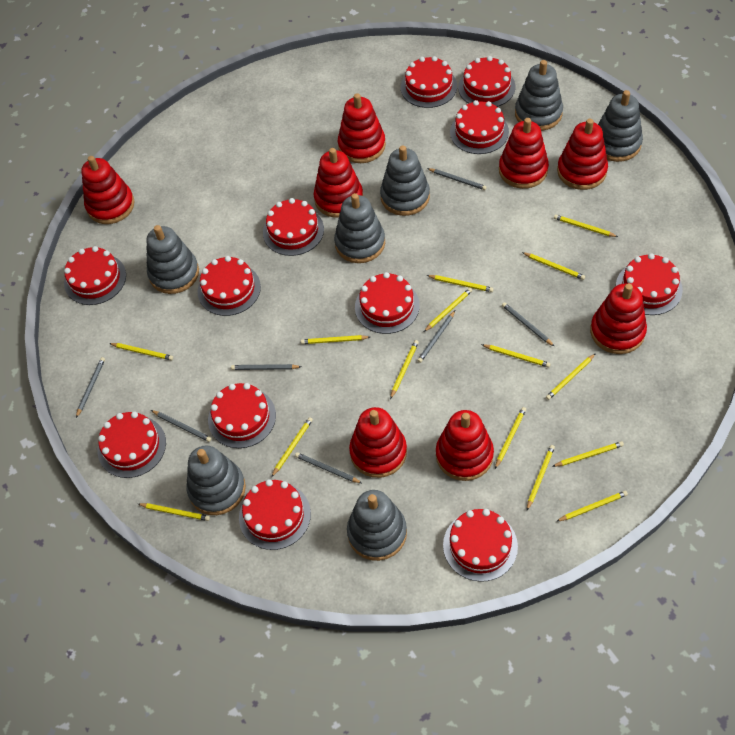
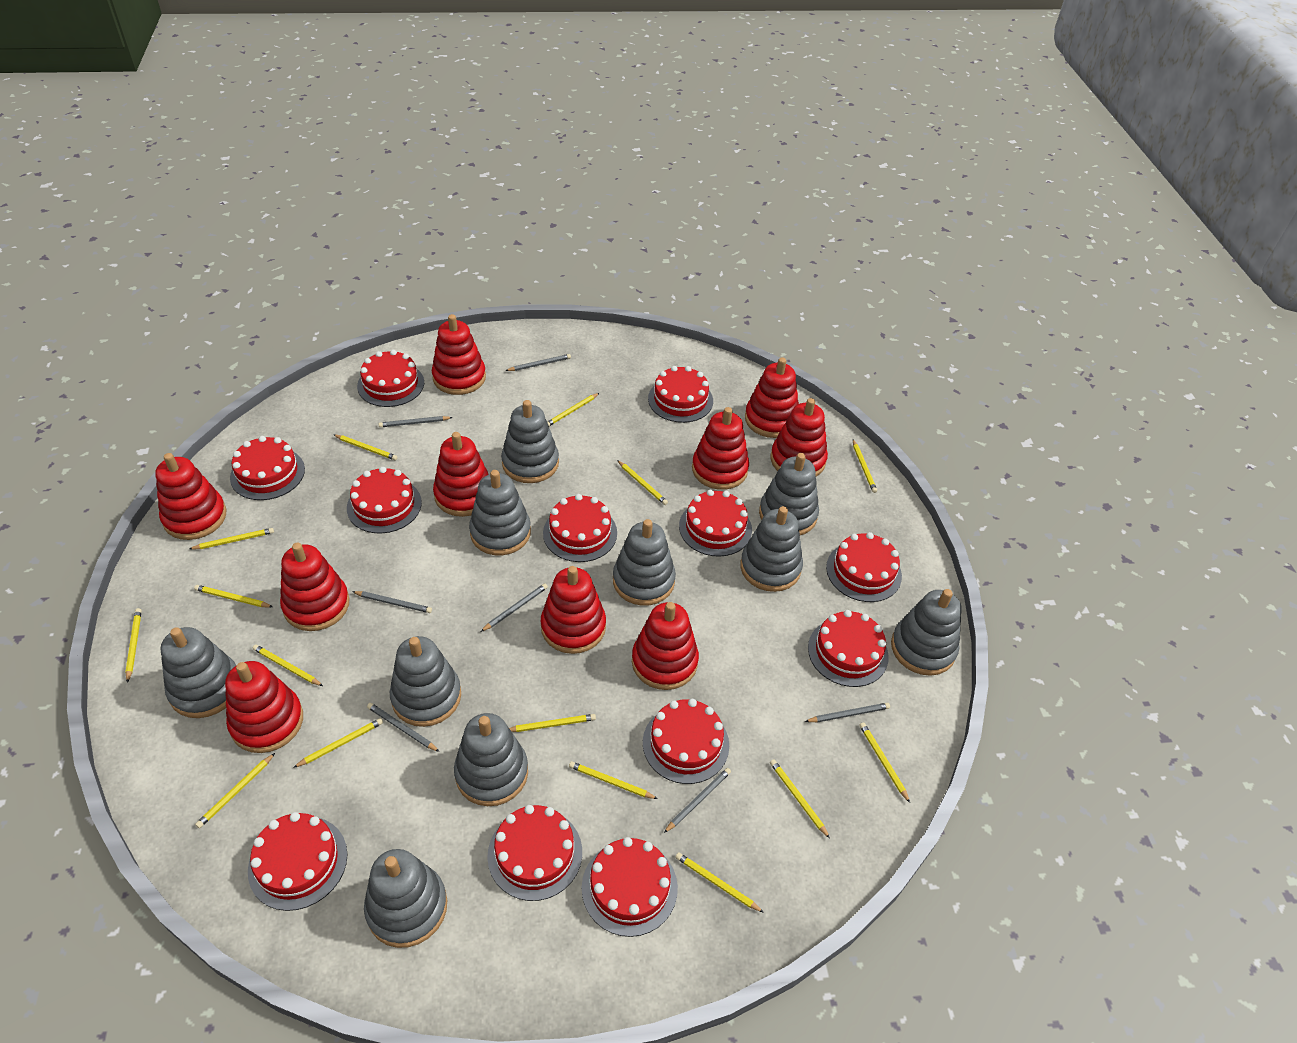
grey stacking toy: 7 -> 10
red stacking toy: 8 -> 10

